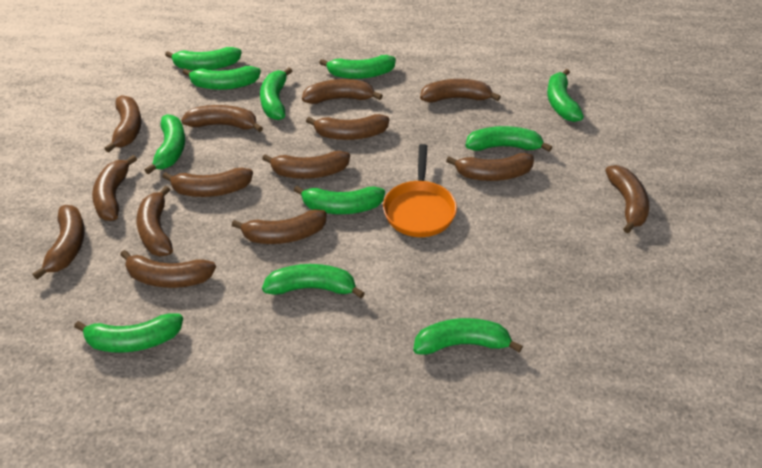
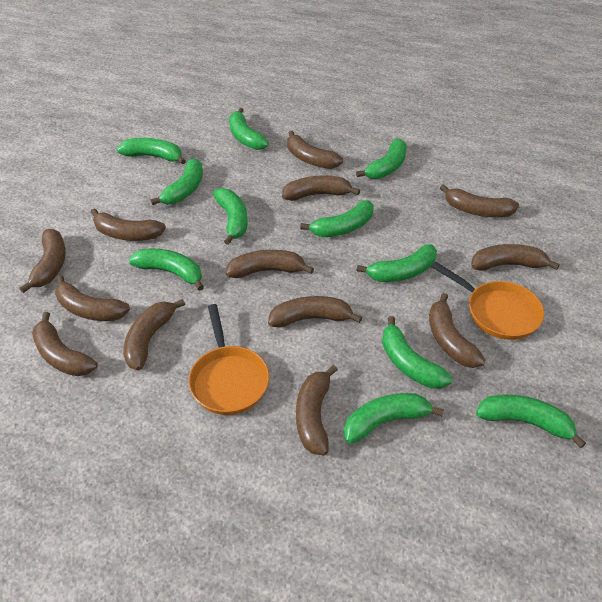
brown banana: 14 -> 13
orange pan: 1 -> 2

